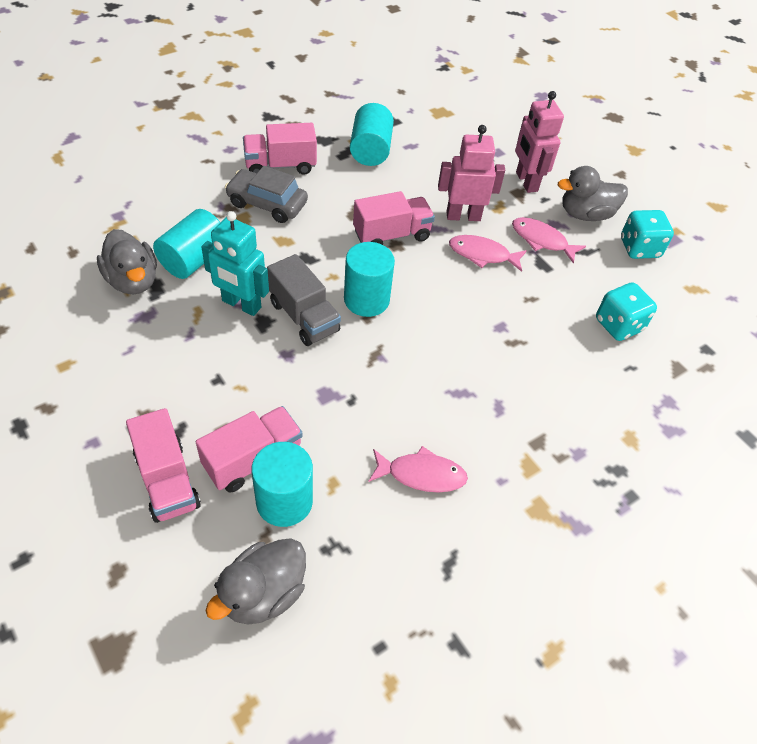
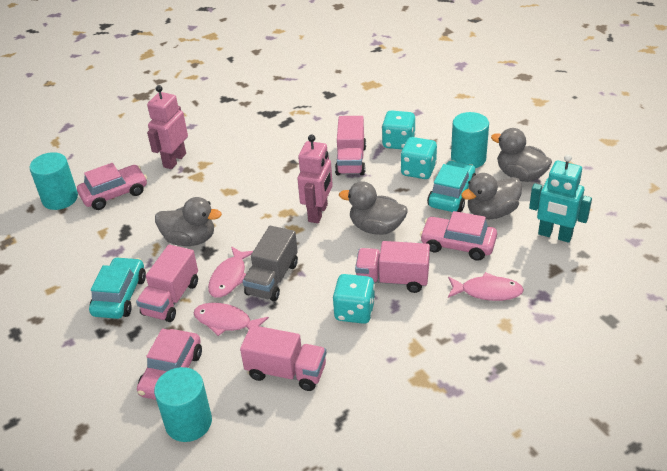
grey car: 1 -> 0
grey duck: 3 -> 4
pink car: 0 -> 3
turquoise car: 0 -> 2
turquoise cylinder: 4 -> 3
turquoise dice: 2 -> 3

